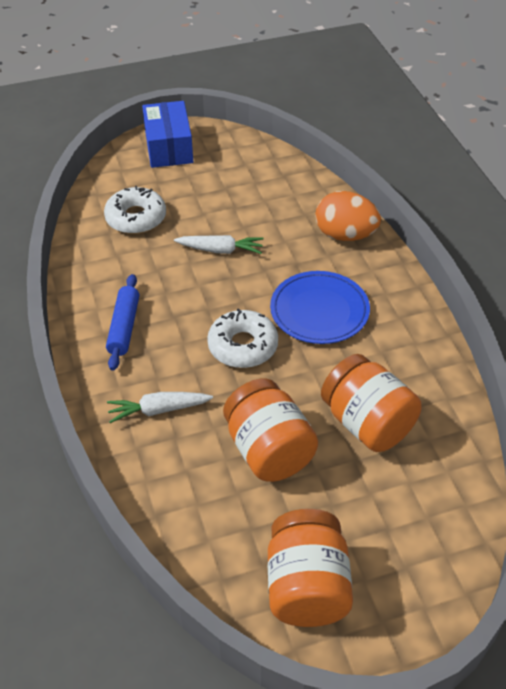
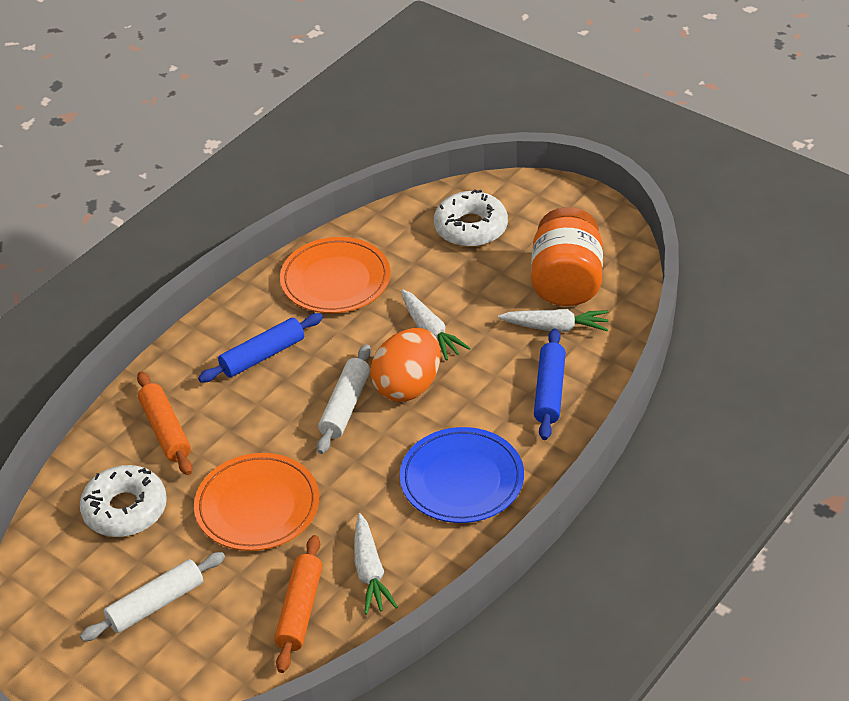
blue box: 1 -> 0
blue rolling pin: 1 -> 2
orange jar: 3 -> 1
orange plate: 0 -> 2
orange rolling pin: 0 -> 2
white carrot: 2 -> 3
white rolling pin: 0 -> 2

